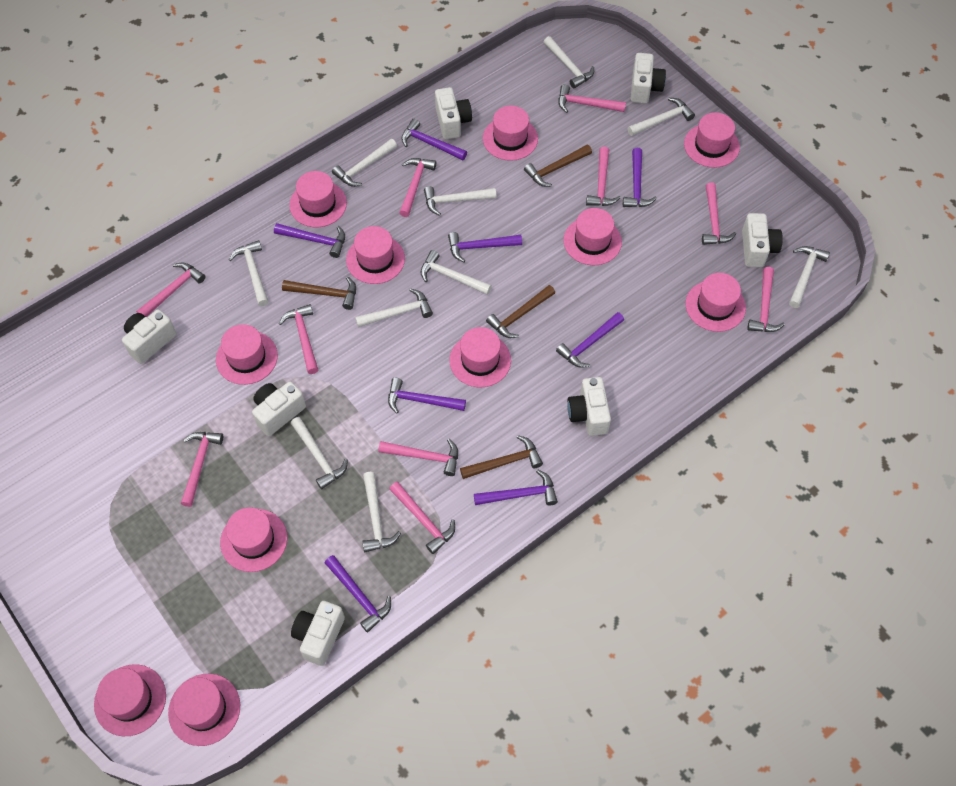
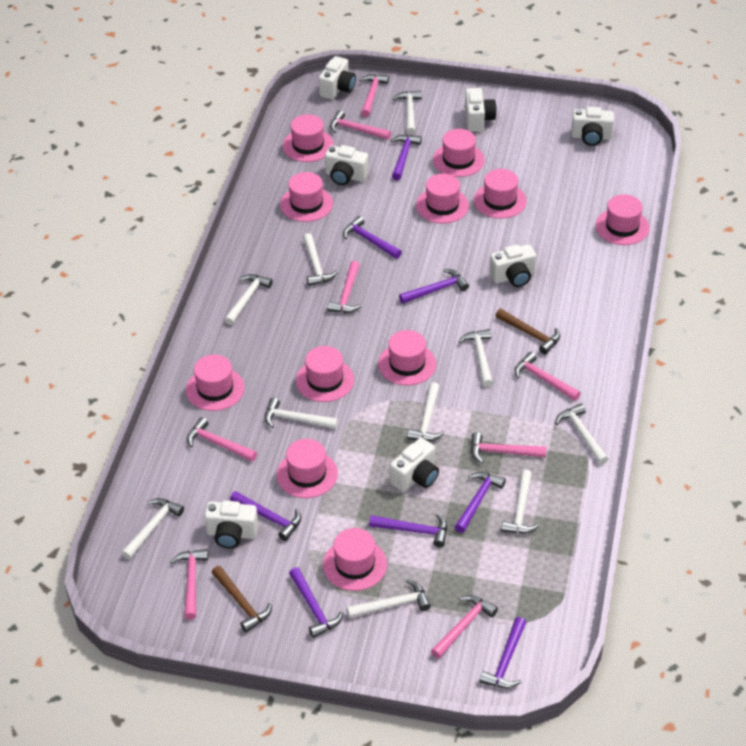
brown hammer: 4 -> 2
pink hammer: 10 -> 8

